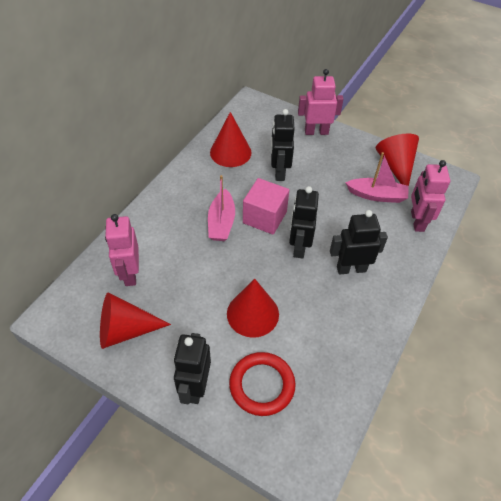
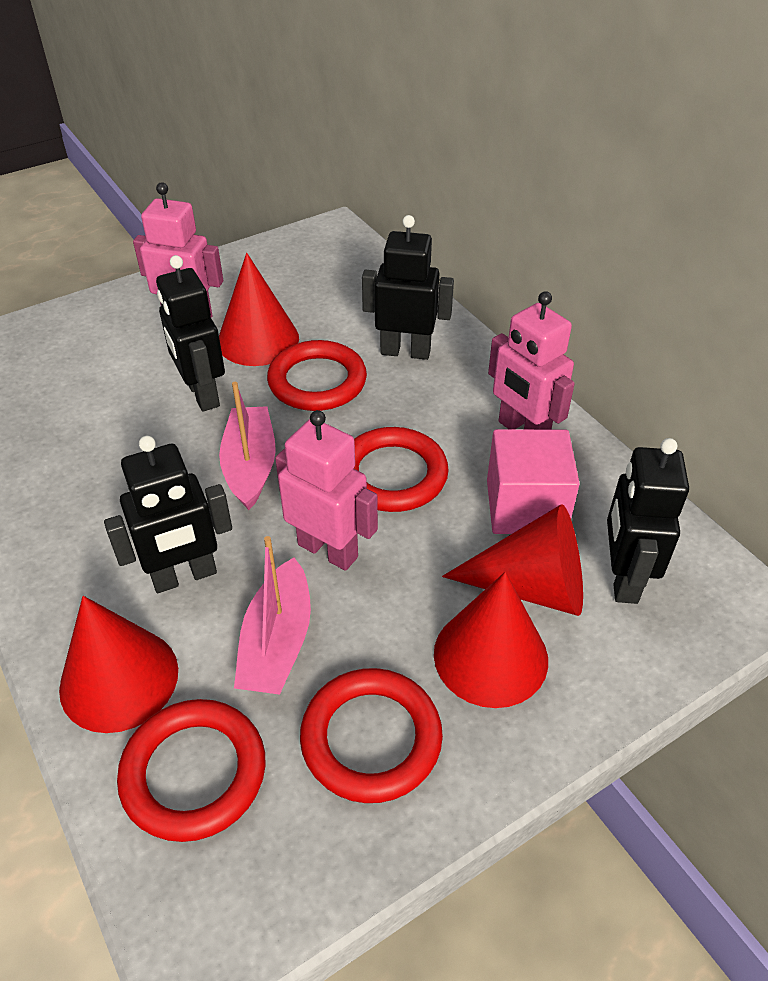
red ring: 1 -> 4

